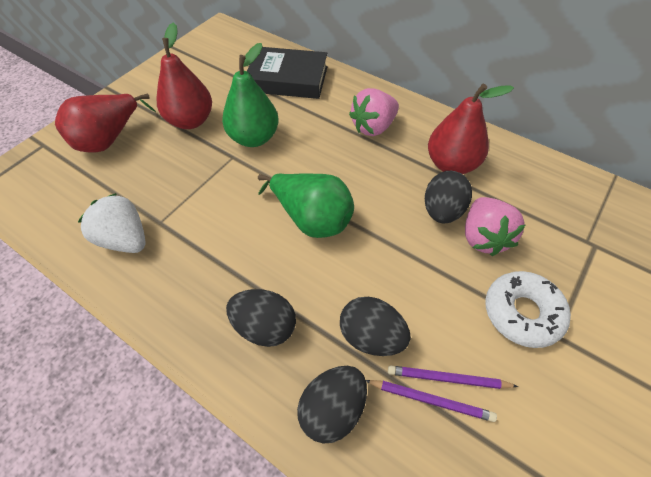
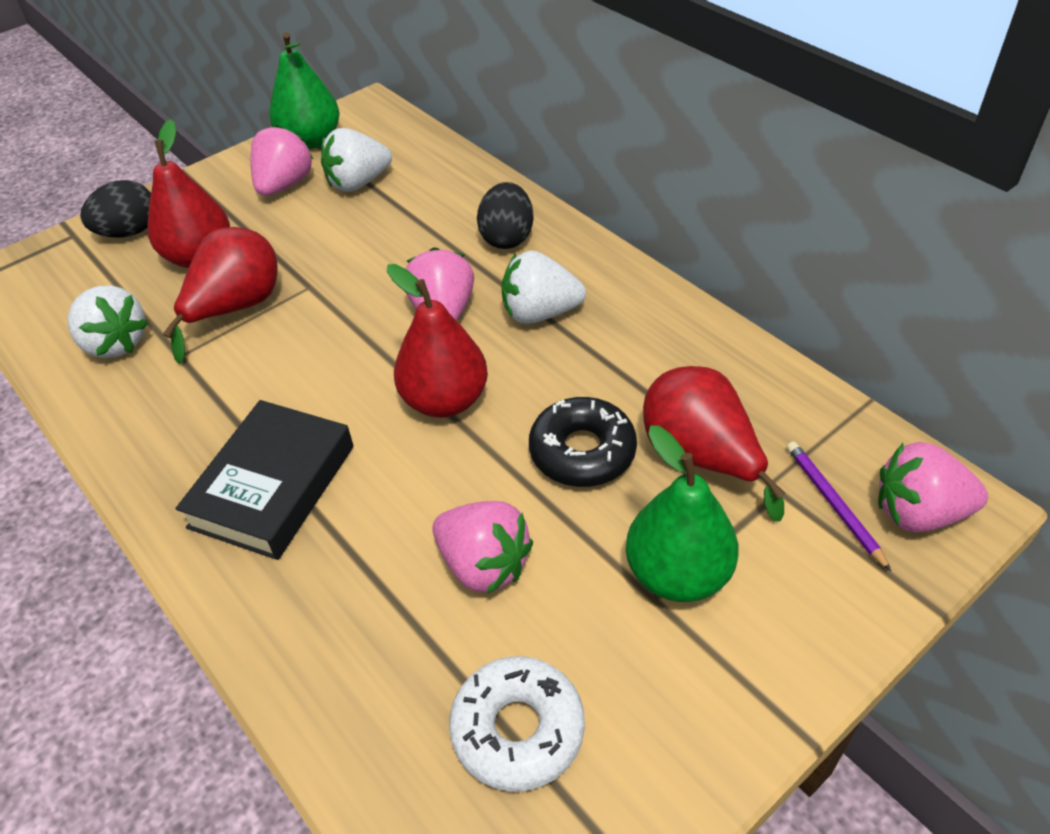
black donut: 0 -> 1
black egg: 4 -> 2
pink strawberry: 2 -> 4
purple pencil: 2 -> 1
red pear: 3 -> 4
white strawberry: 1 -> 3

